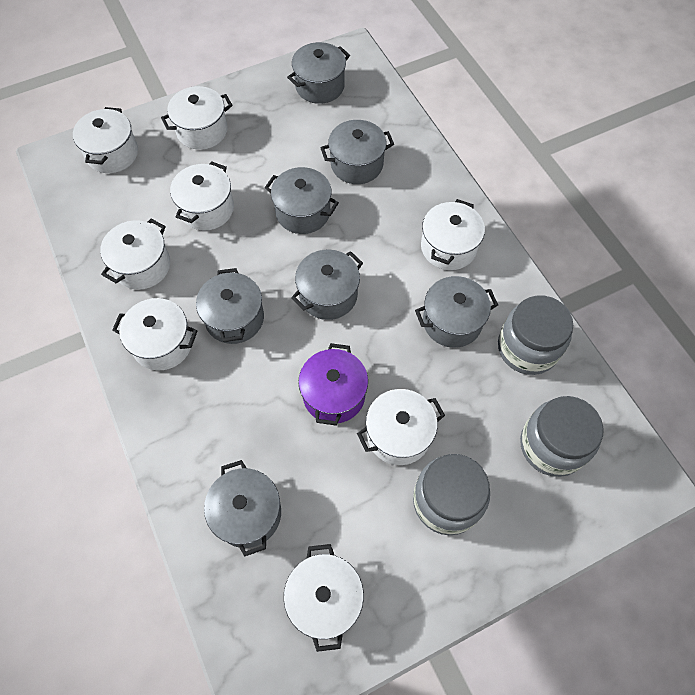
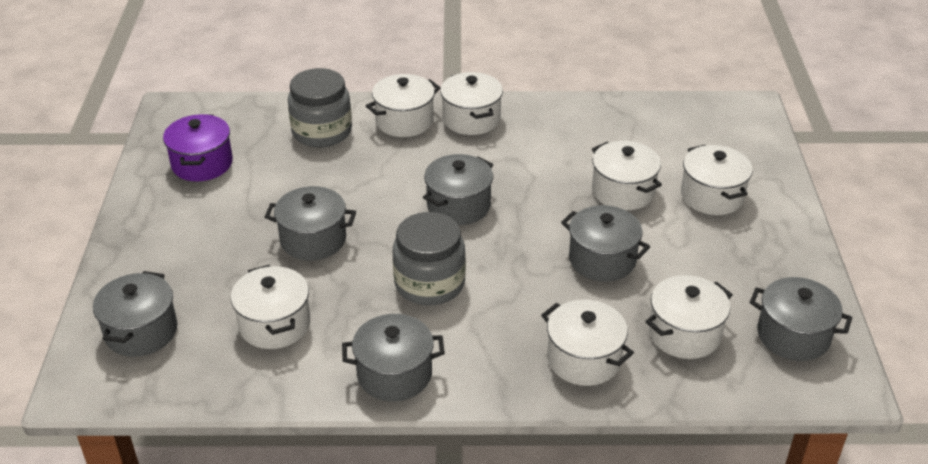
grey jar: 3 -> 2
grey pot: 7 -> 6
white pot: 8 -> 7

